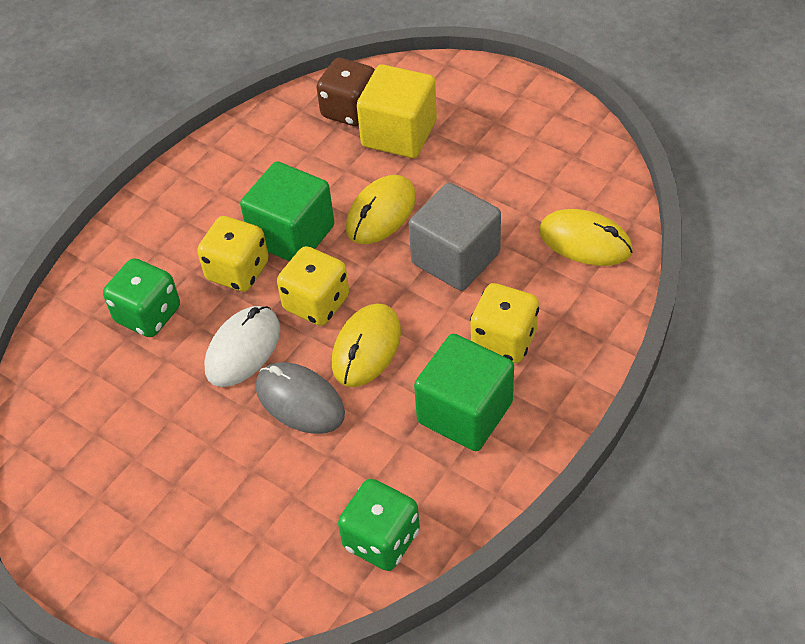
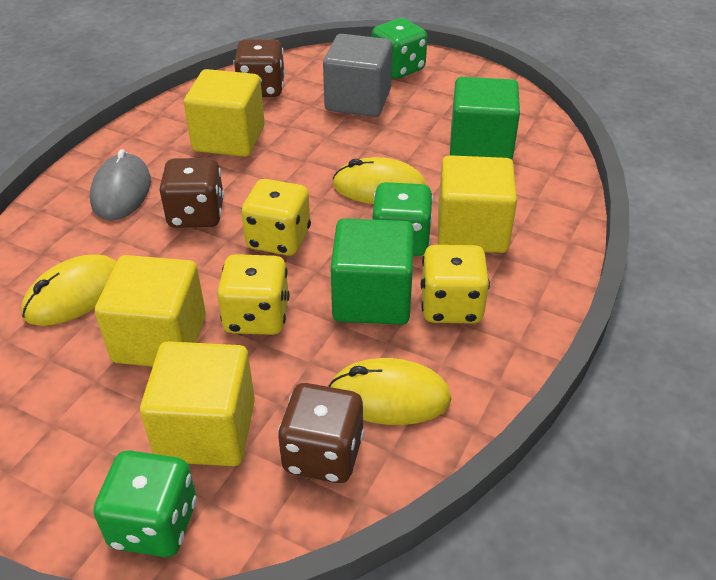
brown dice: 1 -> 3
green dice: 2 -> 3
white mouse: 1 -> 0
yellow cube: 1 -> 4

